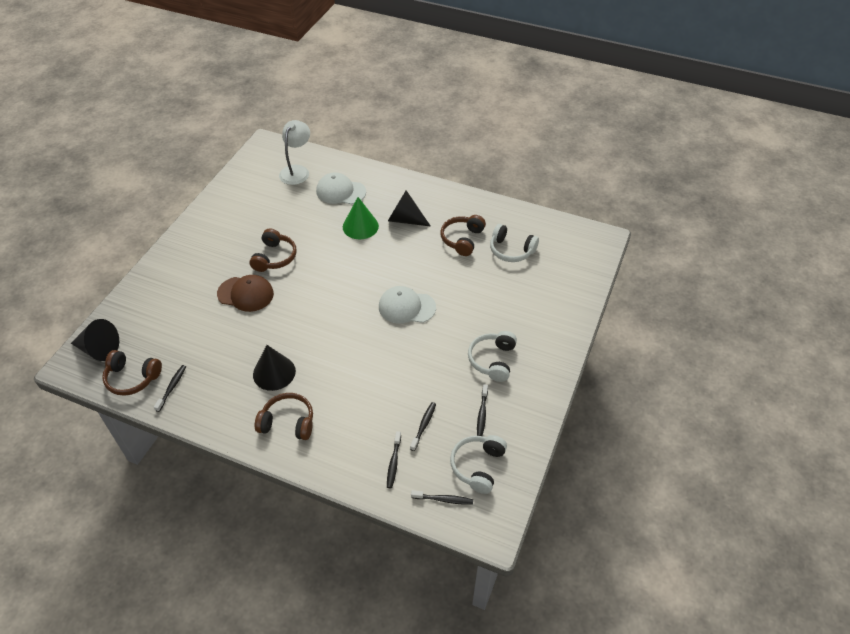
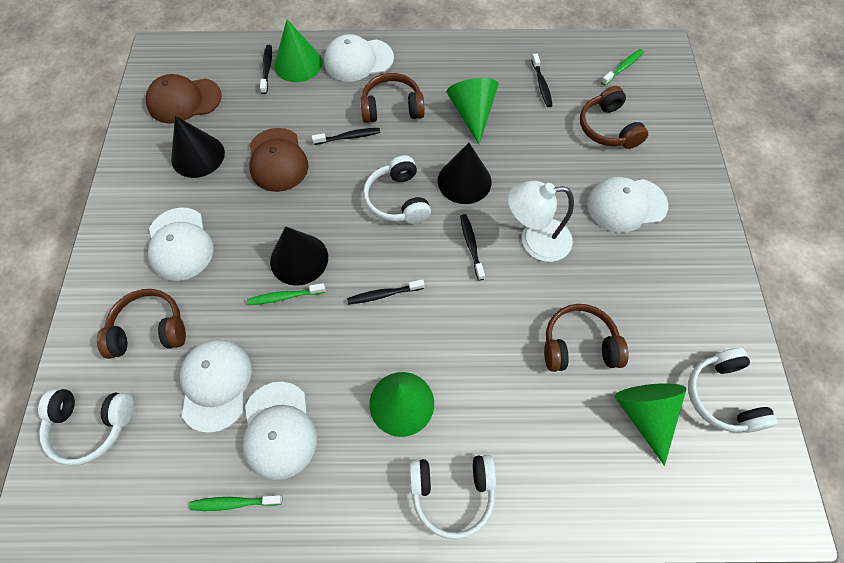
brown cap: 1 -> 2
green cone: 1 -> 4
green toothbrush: 0 -> 3
white cap: 2 -> 5
white headphones: 3 -> 4

